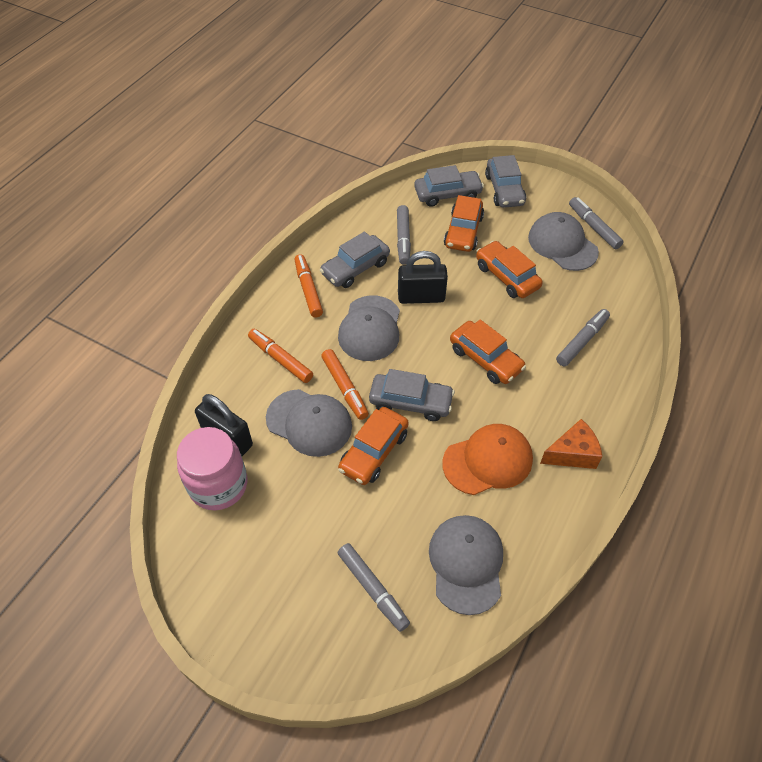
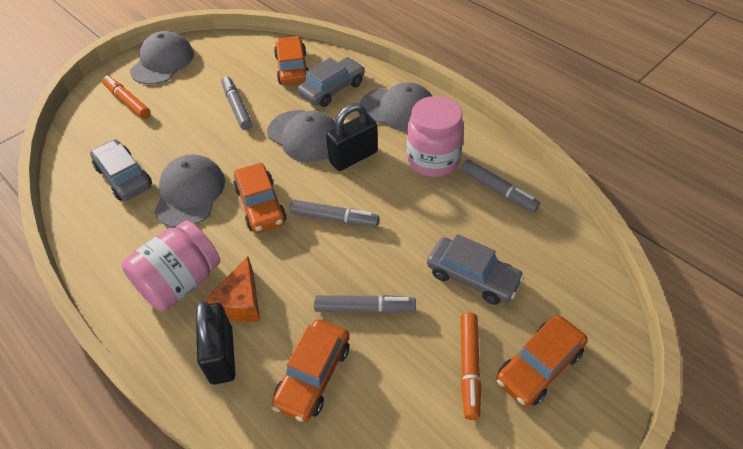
grey car: 4 -> 3
orange cap: 1 -> 0
orange marker: 3 -> 2
pink jar: 1 -> 2

